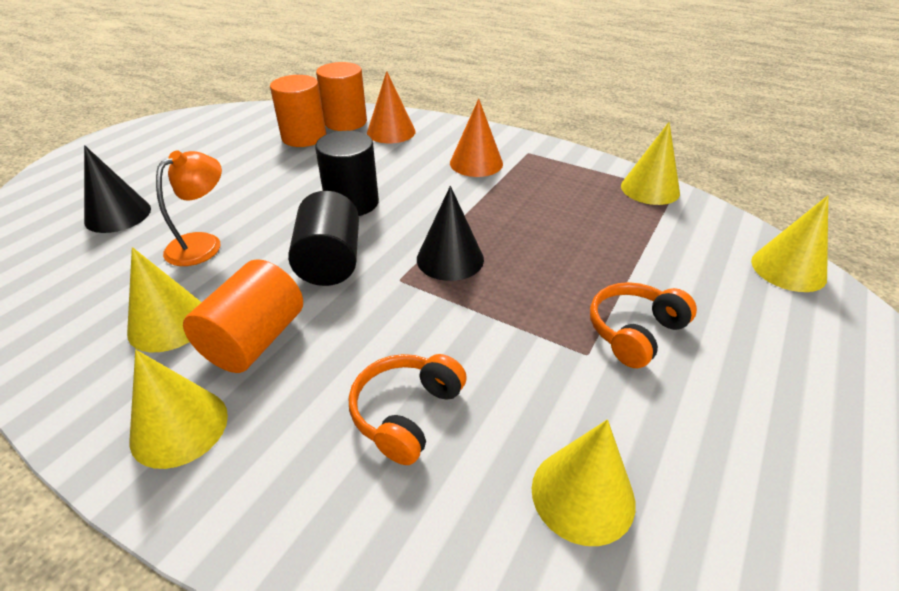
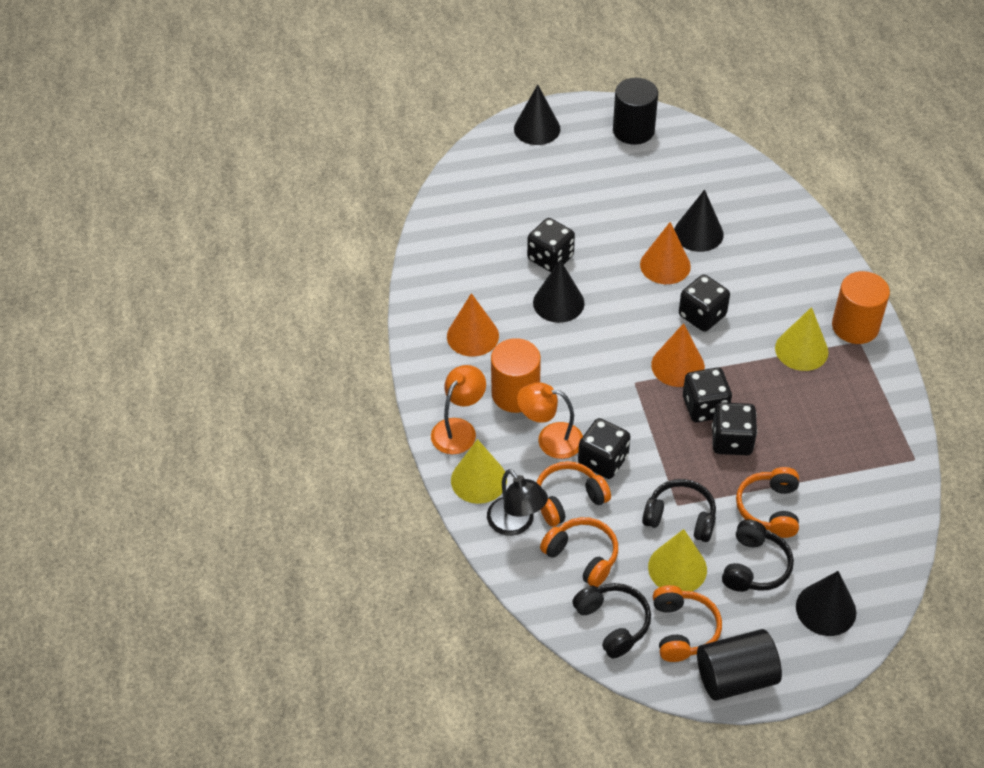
black cone: 2 -> 4
black dice: 0 -> 5
black headphones: 0 -> 3
black lamp: 0 -> 1
orange cone: 2 -> 3
orange cylinder: 3 -> 2
orange headphones: 2 -> 4
orange lamp: 1 -> 2
yellow cone: 5 -> 3

